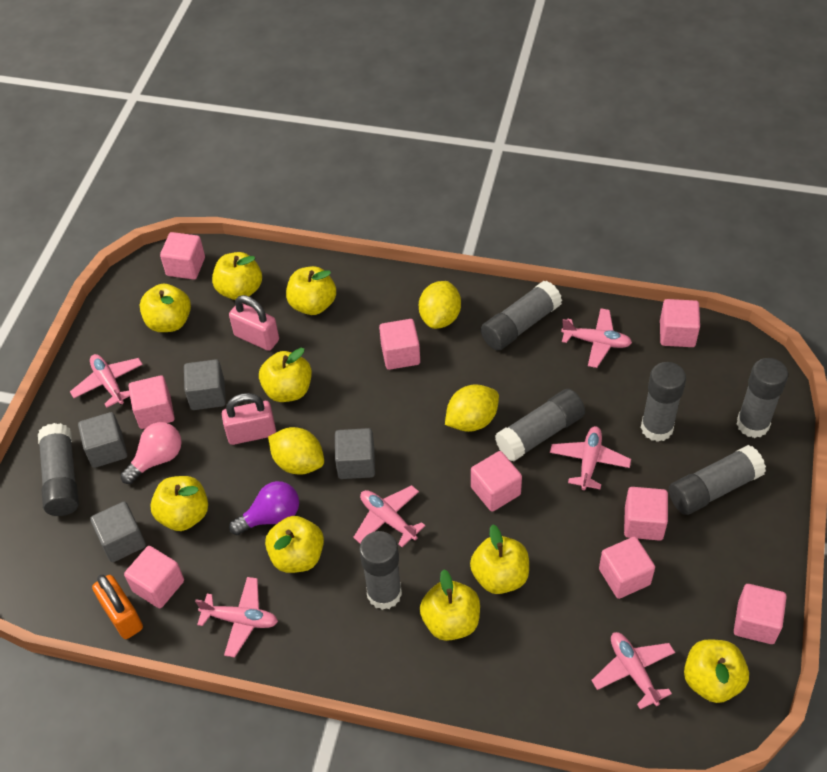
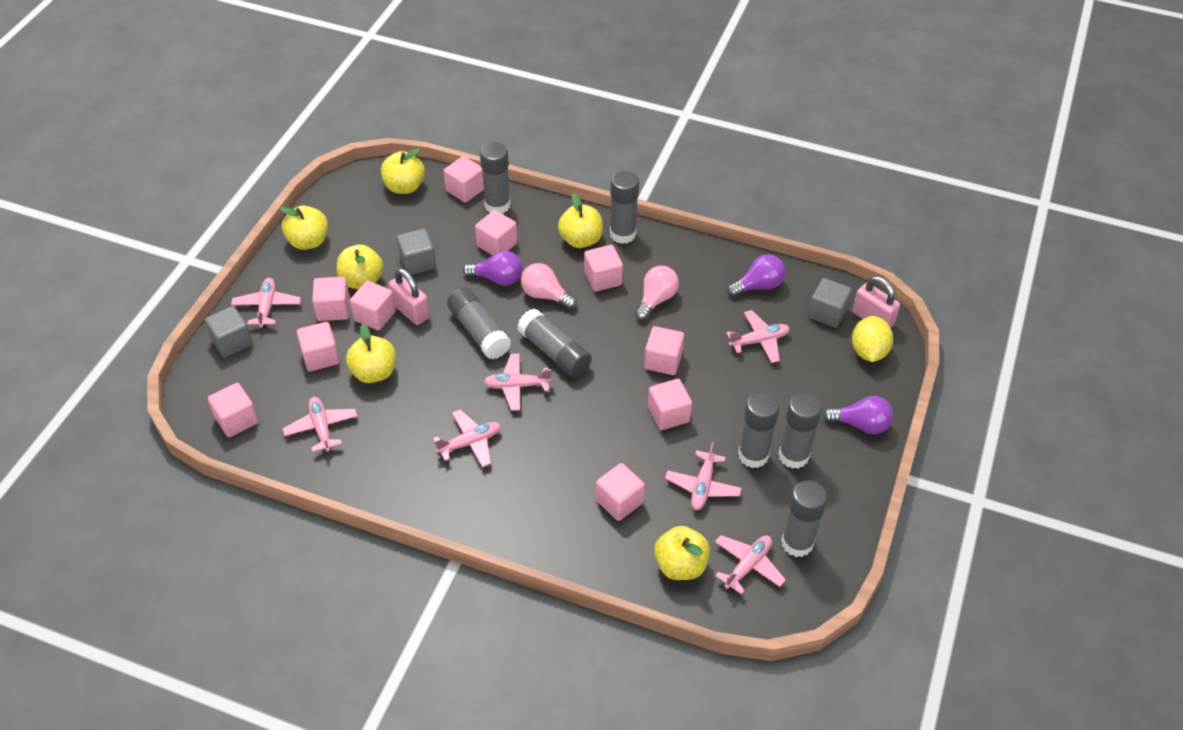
grey cube: 4 -> 3
orange padlock: 1 -> 0
pink cube: 9 -> 10
pink light bulb: 1 -> 2
pink plane: 6 -> 7
purple light bulb: 1 -> 3
yellow apple: 9 -> 6
yellow lemon: 3 -> 1

